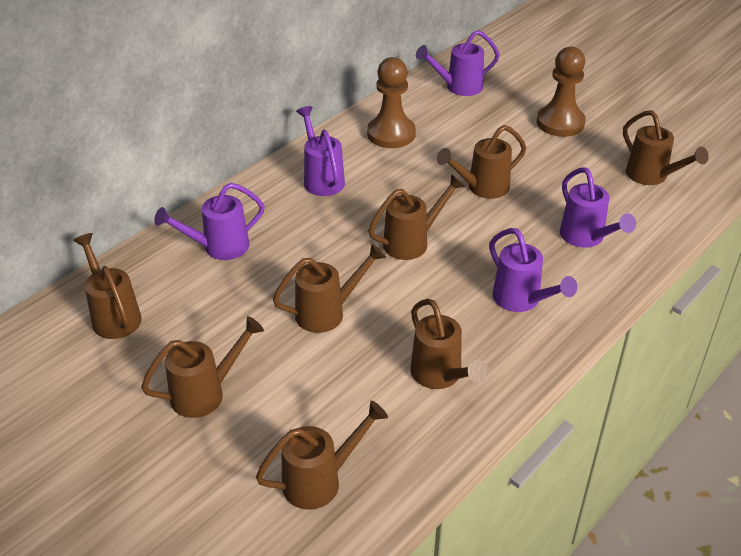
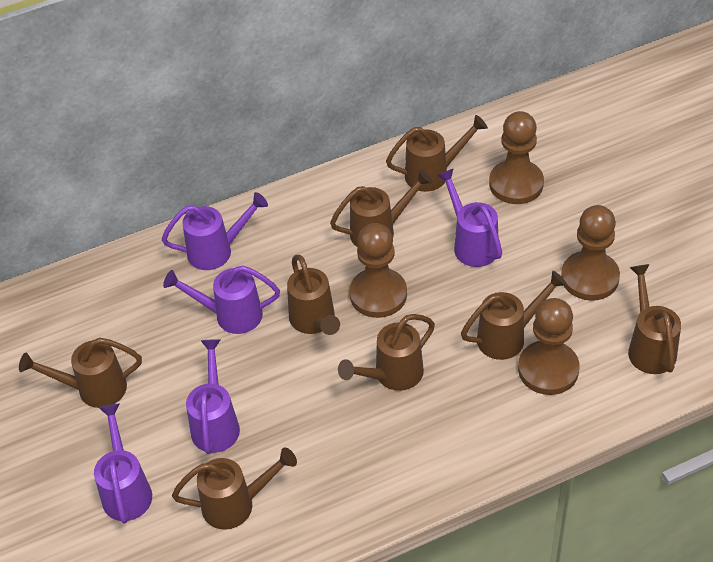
brown pawn: 2 -> 4

